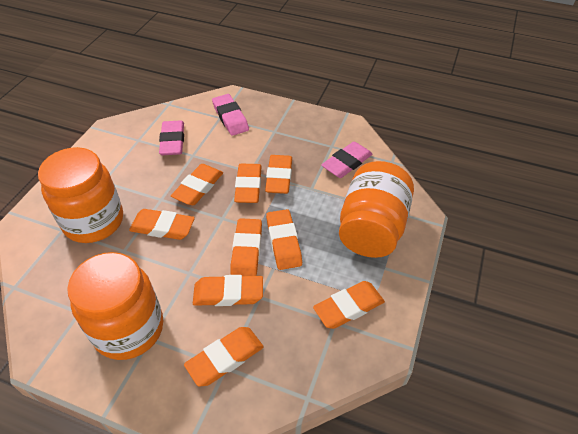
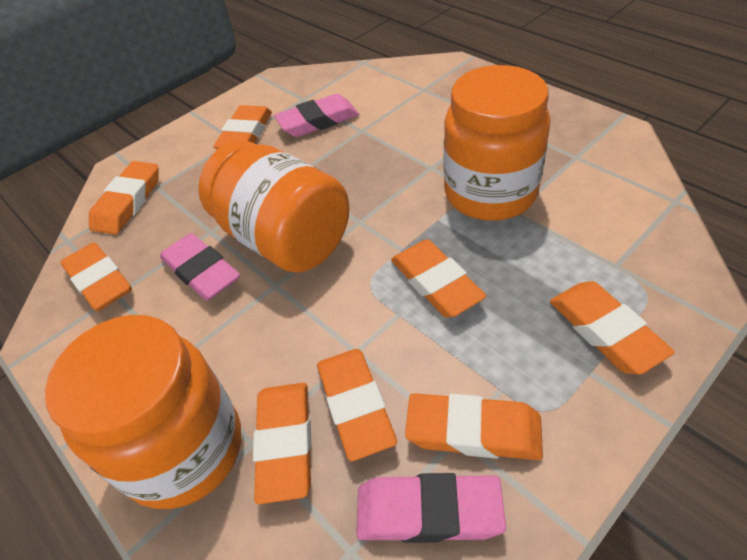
orange eraser: 9 -> 8

